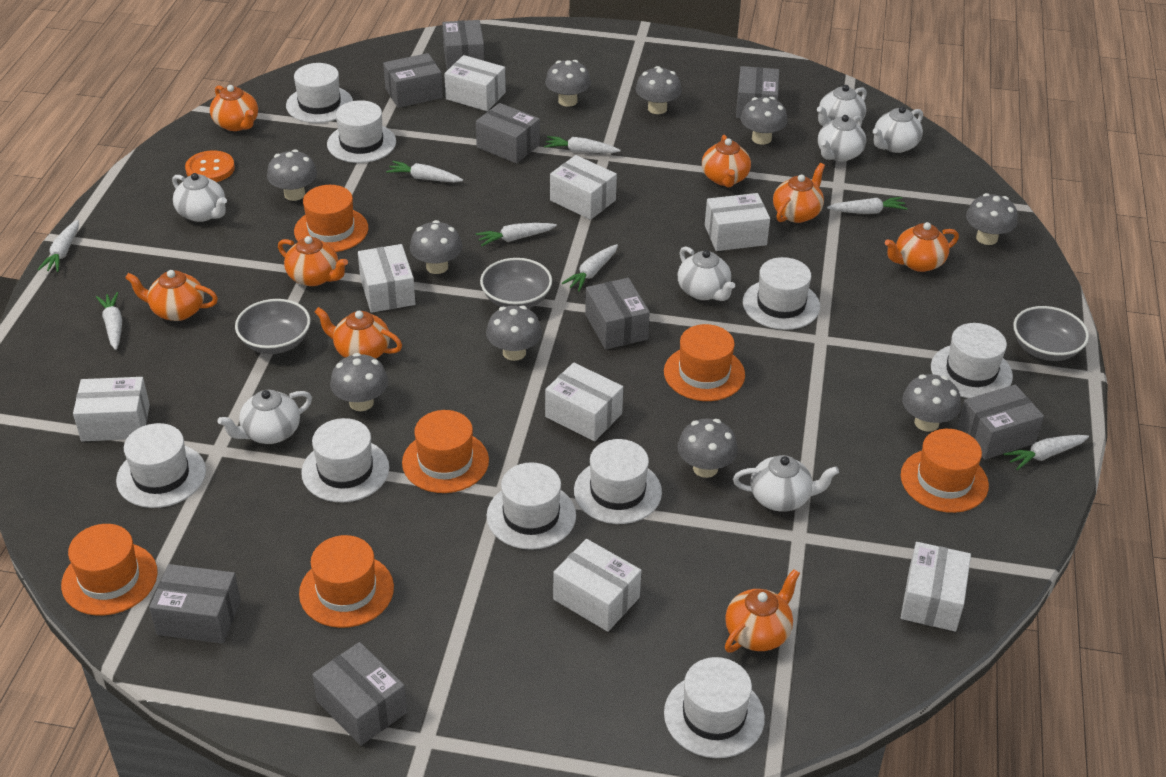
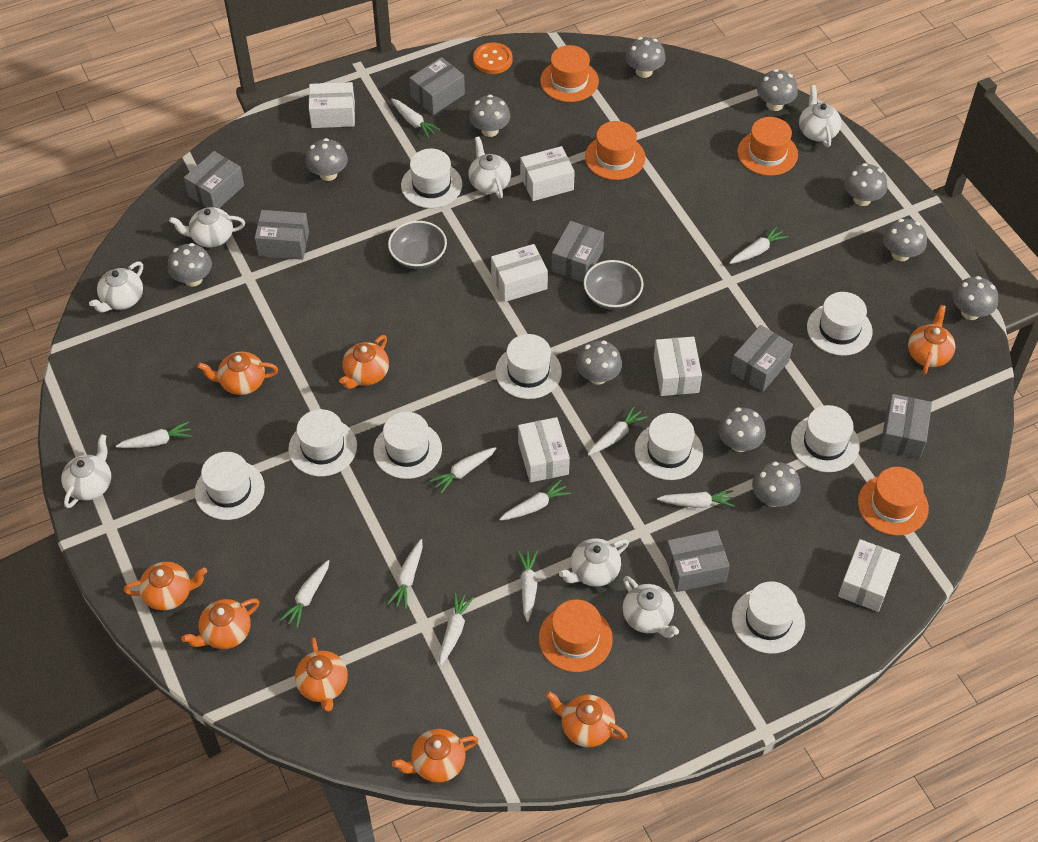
grey bowl: 3 -> 2
grey box: 8 -> 7
grey mushroom: 10 -> 11
orange hat: 6 -> 5
white box: 8 -> 6
white carrot: 8 -> 11

